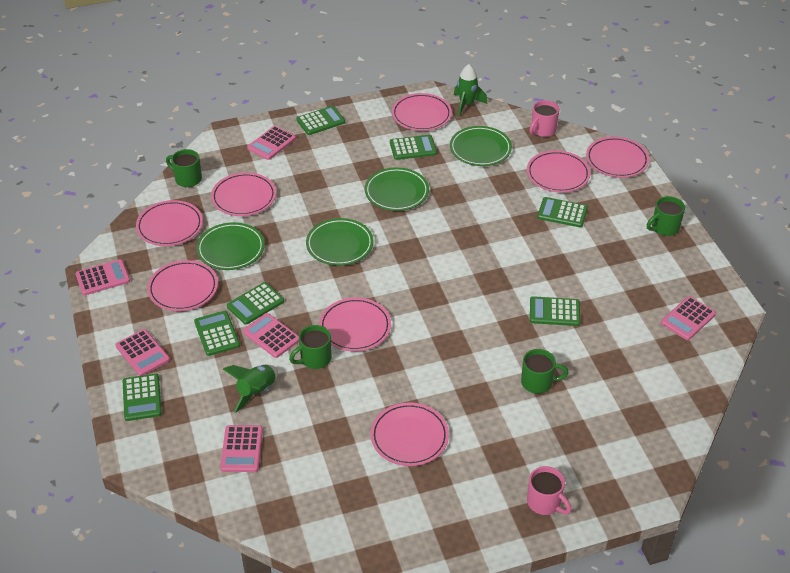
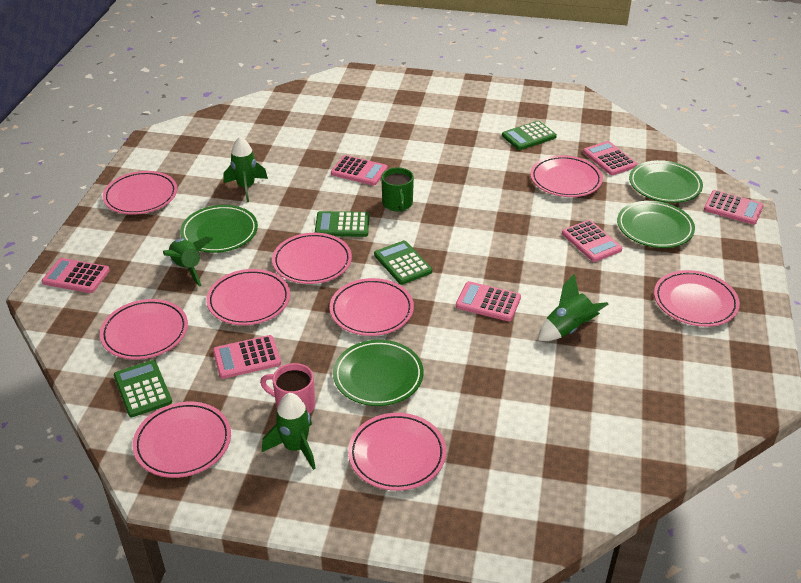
green calculator: 7 -> 4
green mug: 4 -> 1
green rocket: 2 -> 4
pink calculator: 6 -> 7
pink mug: 2 -> 1
pink plate: 8 -> 9

